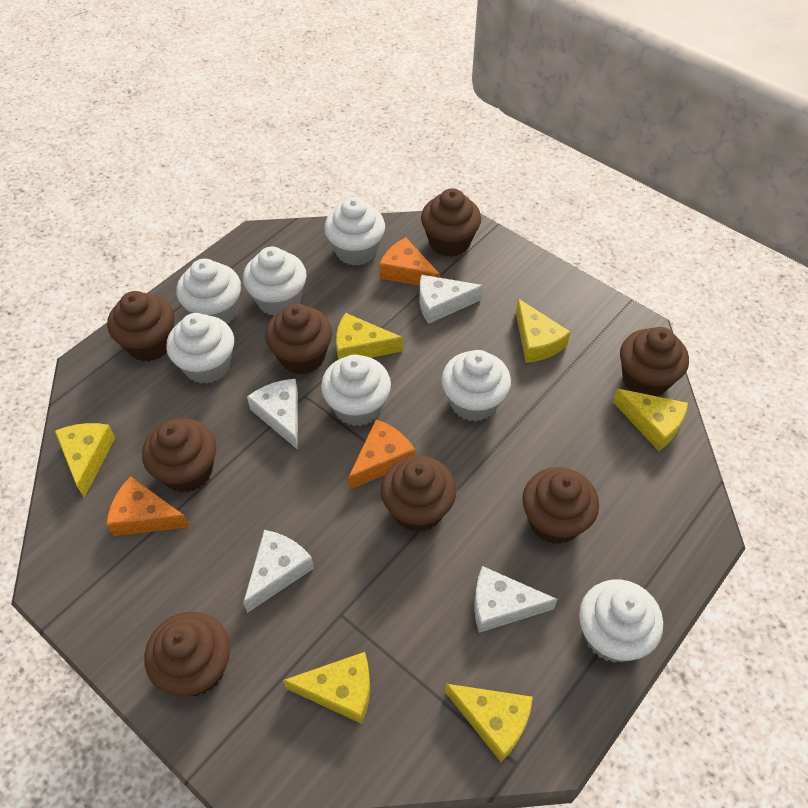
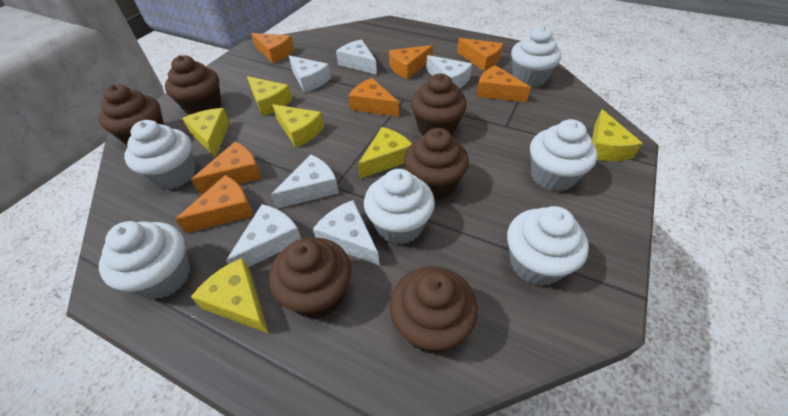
brown cupcake: 8 -> 6
orange cheese: 3 -> 7
white cheese: 4 -> 6
white cupcake: 7 -> 6

